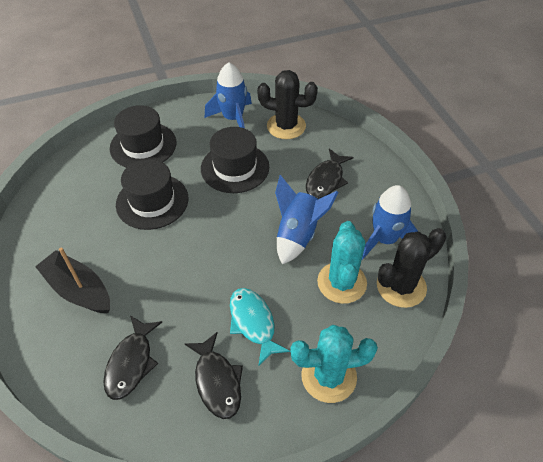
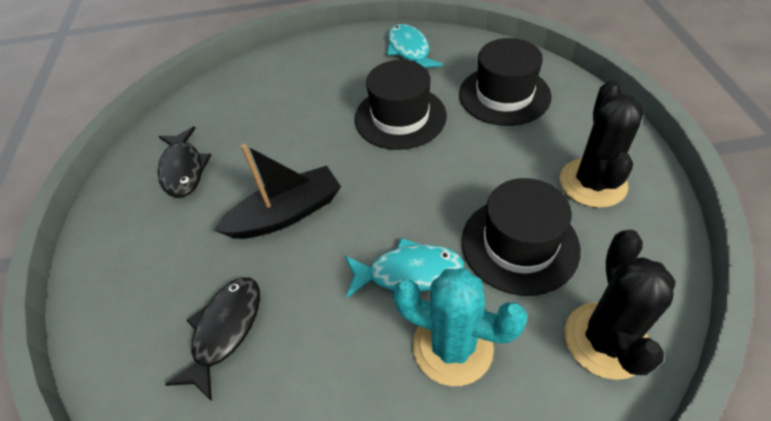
black fish: 3 -> 2
blue rocket: 3 -> 0
turquoise cactus: 2 -> 1
turquoise fish: 1 -> 2

